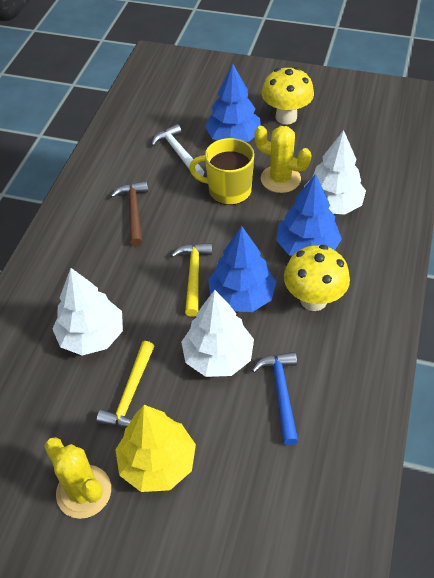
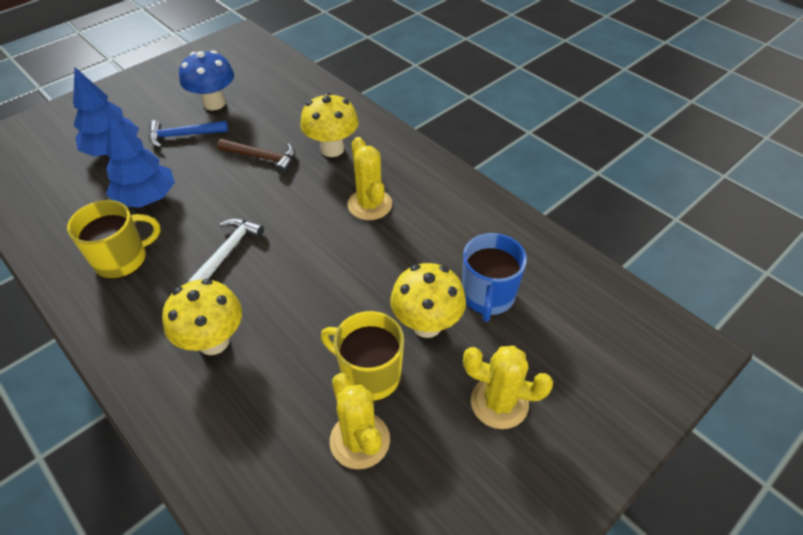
blue mug: 0 -> 1
blue mushroom: 0 -> 1
blue tree: 3 -> 2
white tree: 3 -> 0
yellow cactus: 2 -> 3
yellow hammer: 2 -> 0
yellow mug: 1 -> 2
yellow mushroom: 2 -> 3
yellow tree: 1 -> 0

